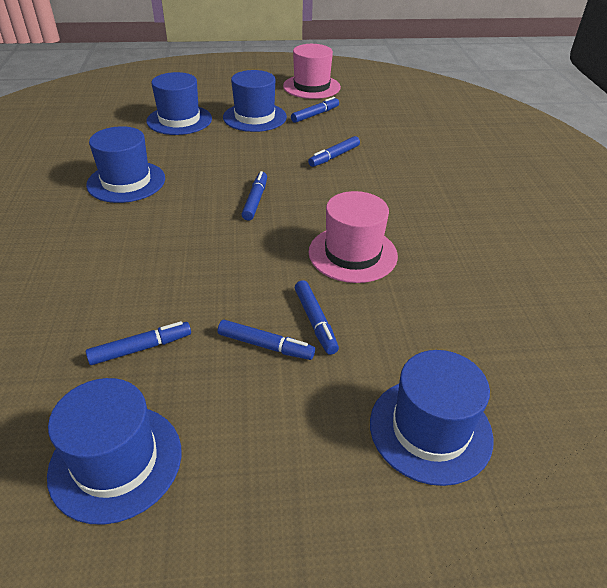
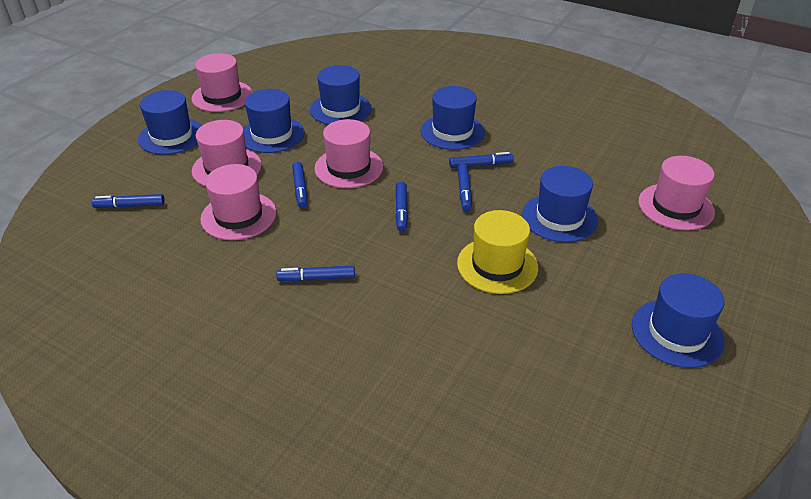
blue hat: 5 -> 6
pink hat: 2 -> 5
yellow hat: 0 -> 1

